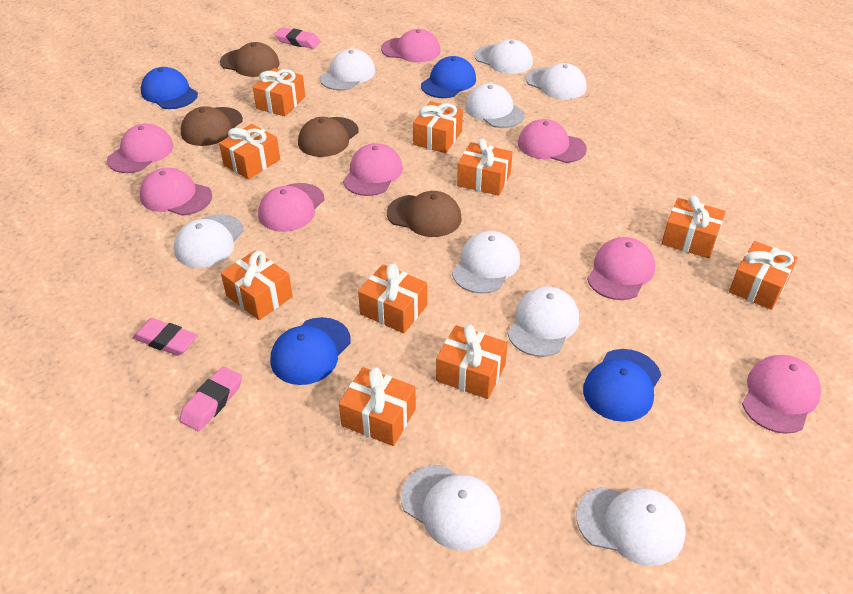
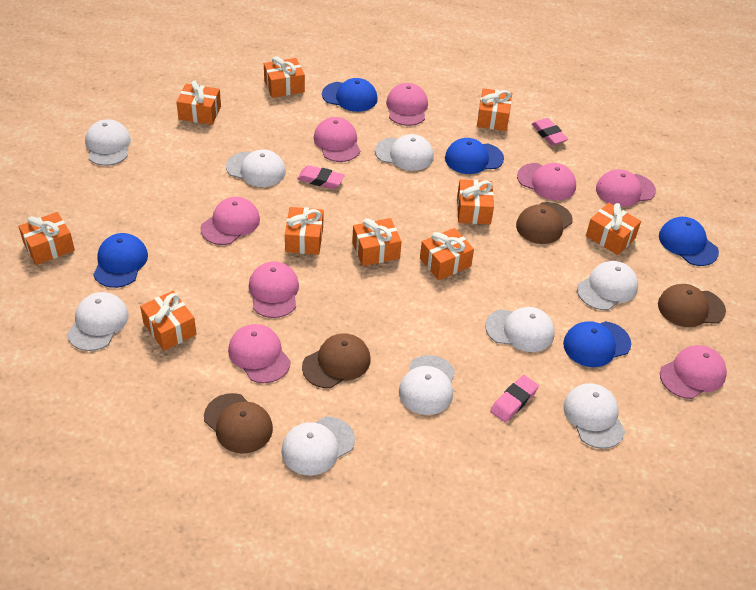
blue cap: 4 -> 5

